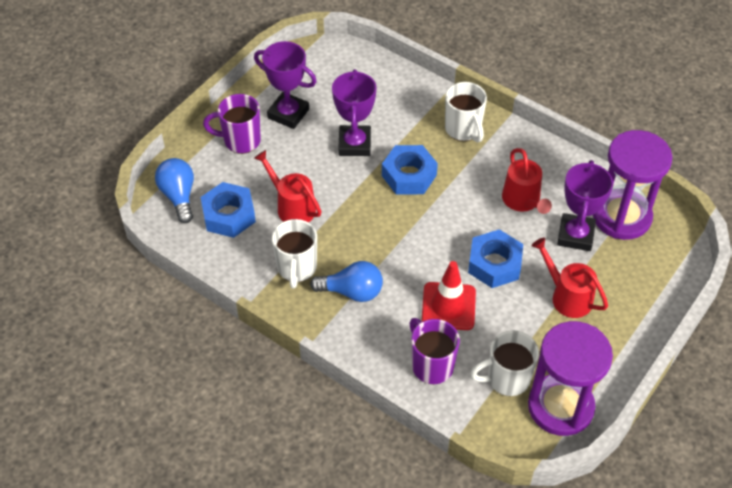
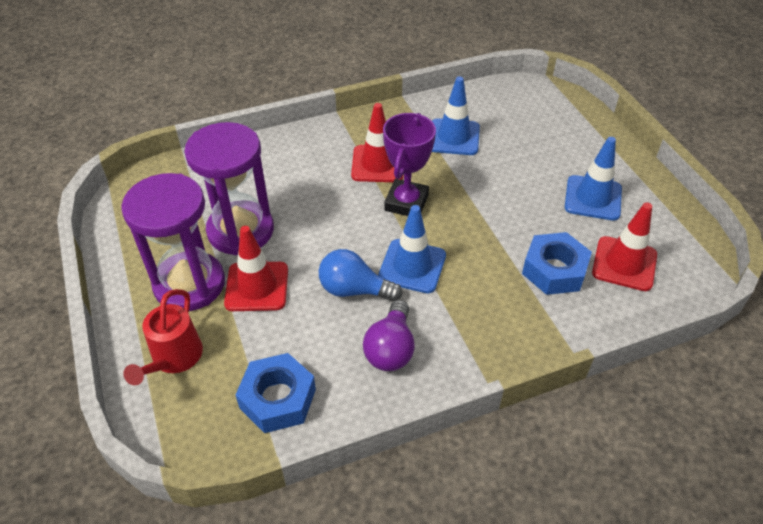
blue light bulb: 2 -> 1
blue nut: 3 -> 2
blue traffic cone: 0 -> 3
purple light bulb: 0 -> 1
purple mug: 2 -> 0
purple trophy: 3 -> 1
red traffic cone: 1 -> 3
red watering can: 3 -> 1
white mug: 3 -> 0

